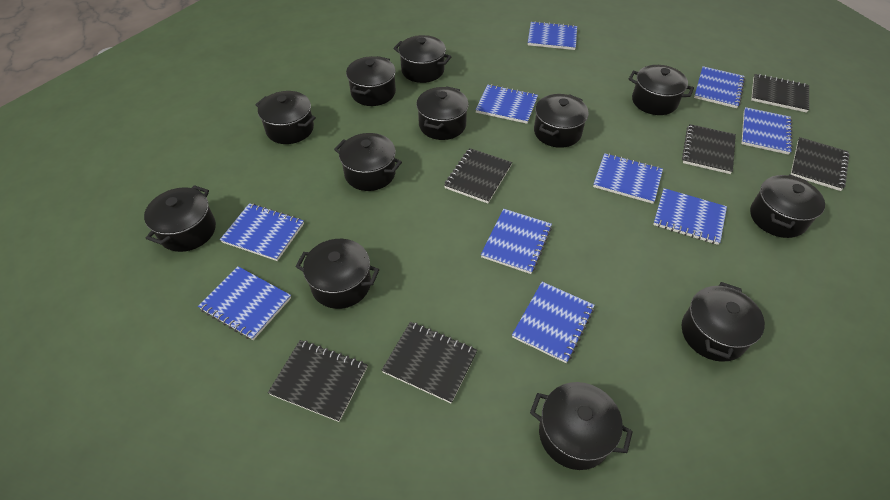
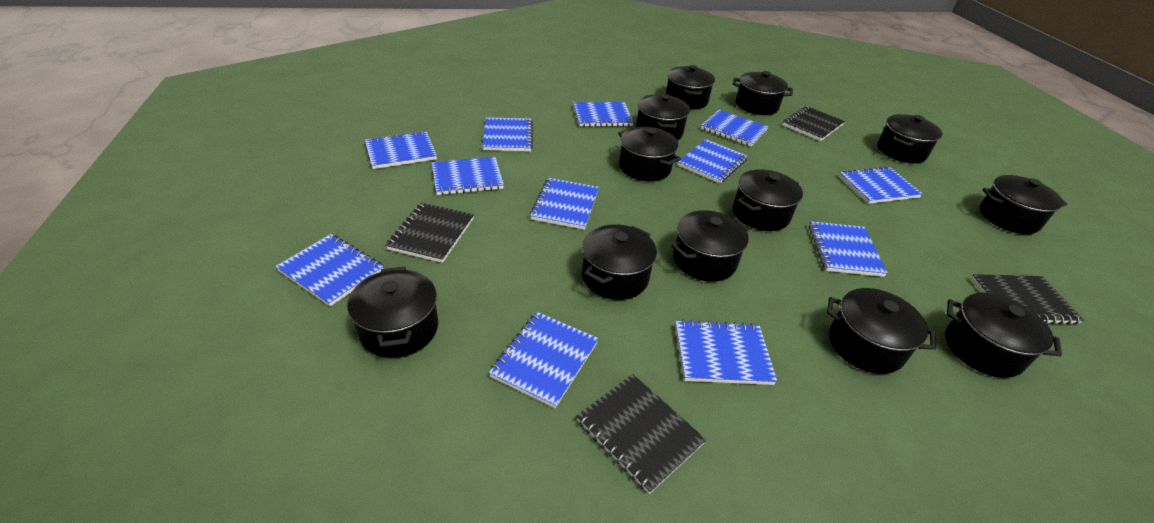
black notebook: 6 -> 4
blue notebook: 10 -> 12

